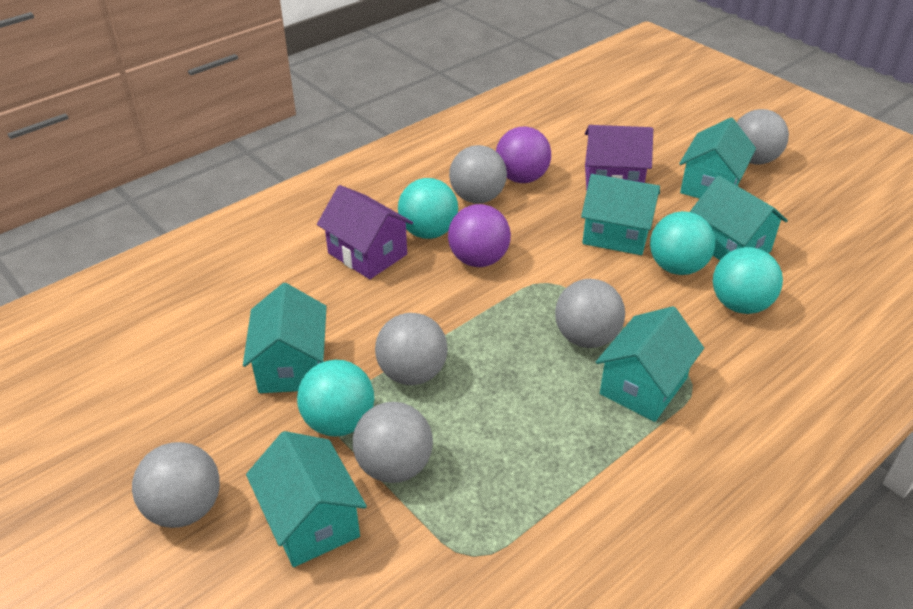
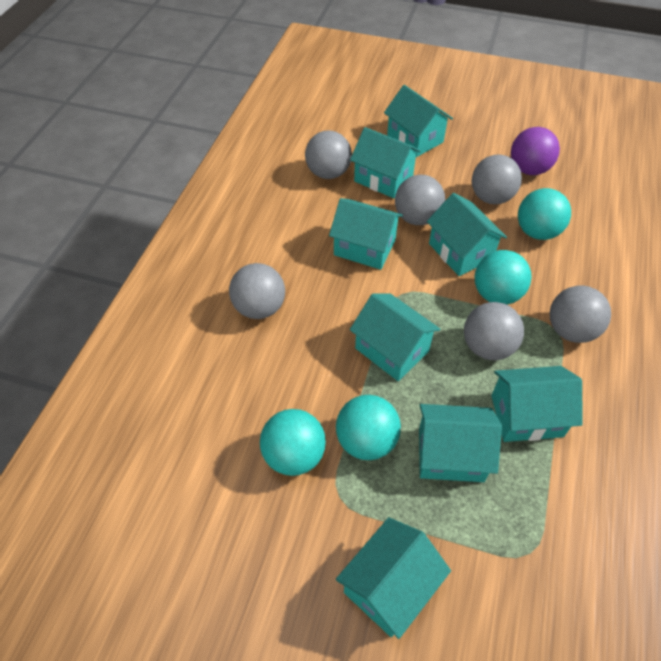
purple ball: 2 -> 1
purple house: 2 -> 0
turquoise house: 6 -> 8

